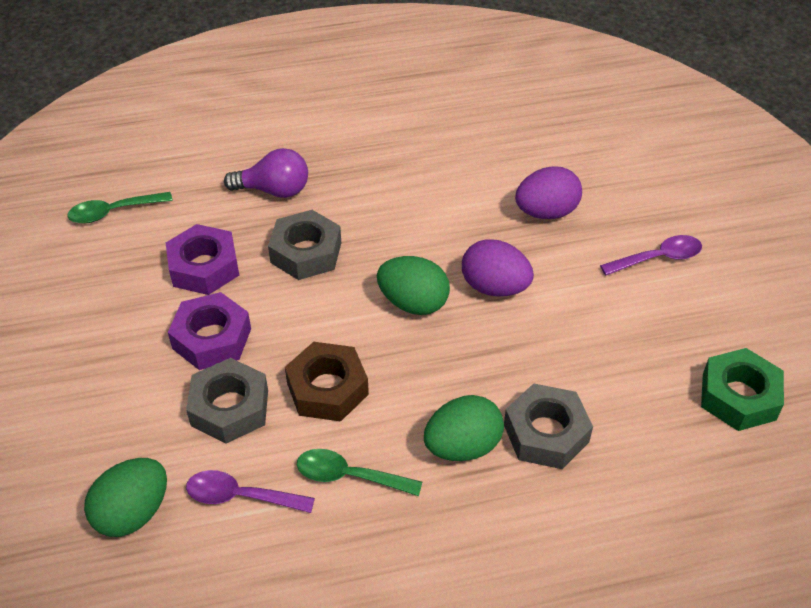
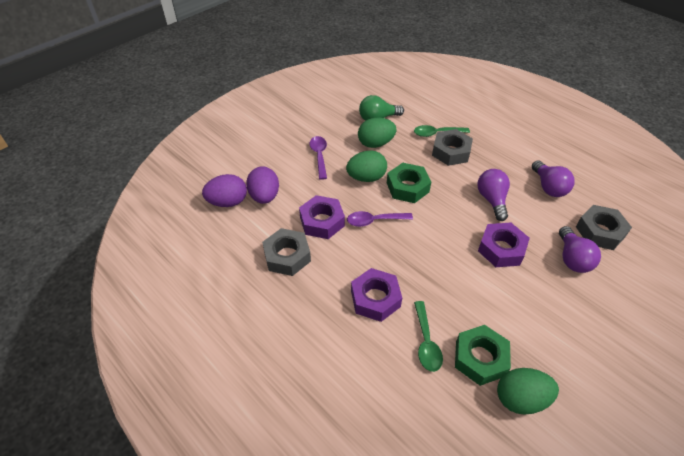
brown nut: 1 -> 0
green light bulb: 0 -> 1
green nut: 1 -> 2
purple light bulb: 1 -> 3
purple nut: 2 -> 3

